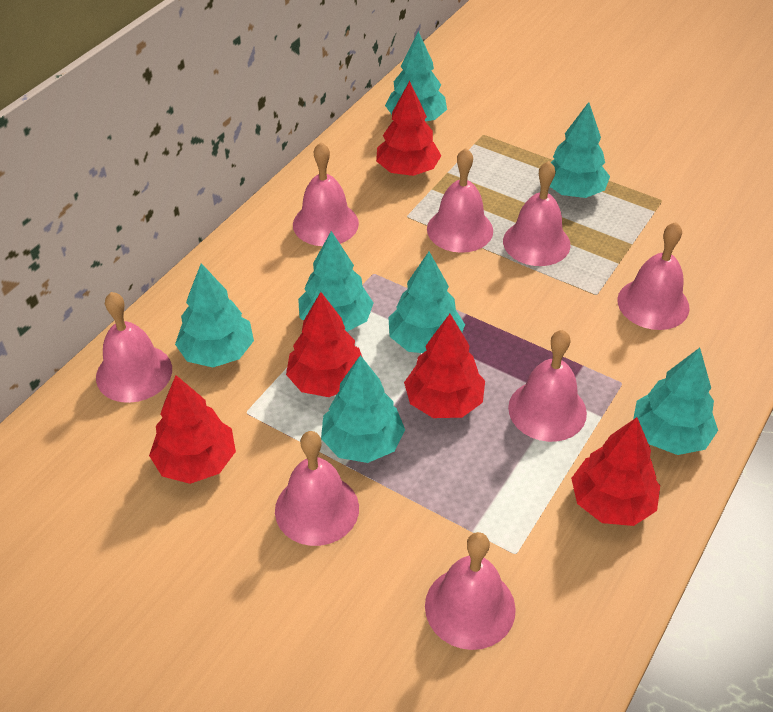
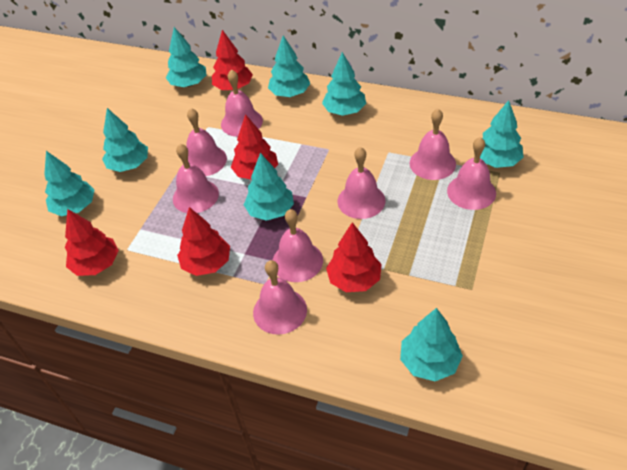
turquoise tree: 7 -> 8

